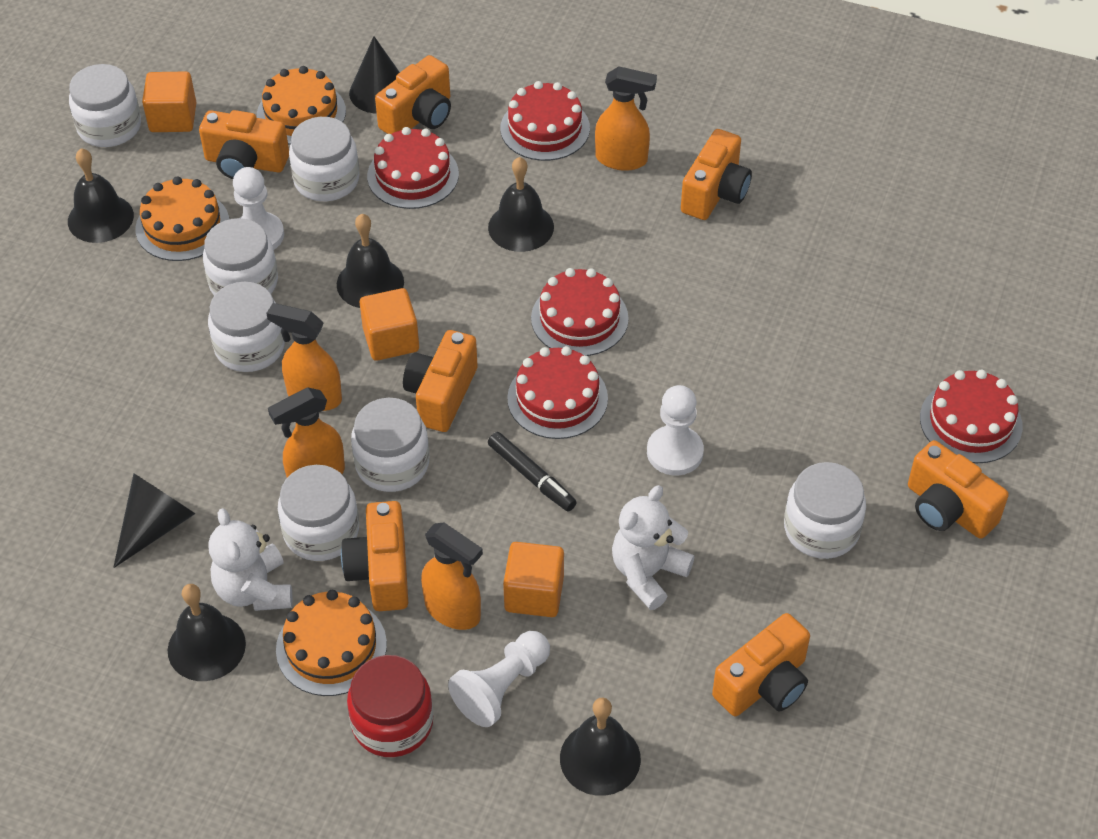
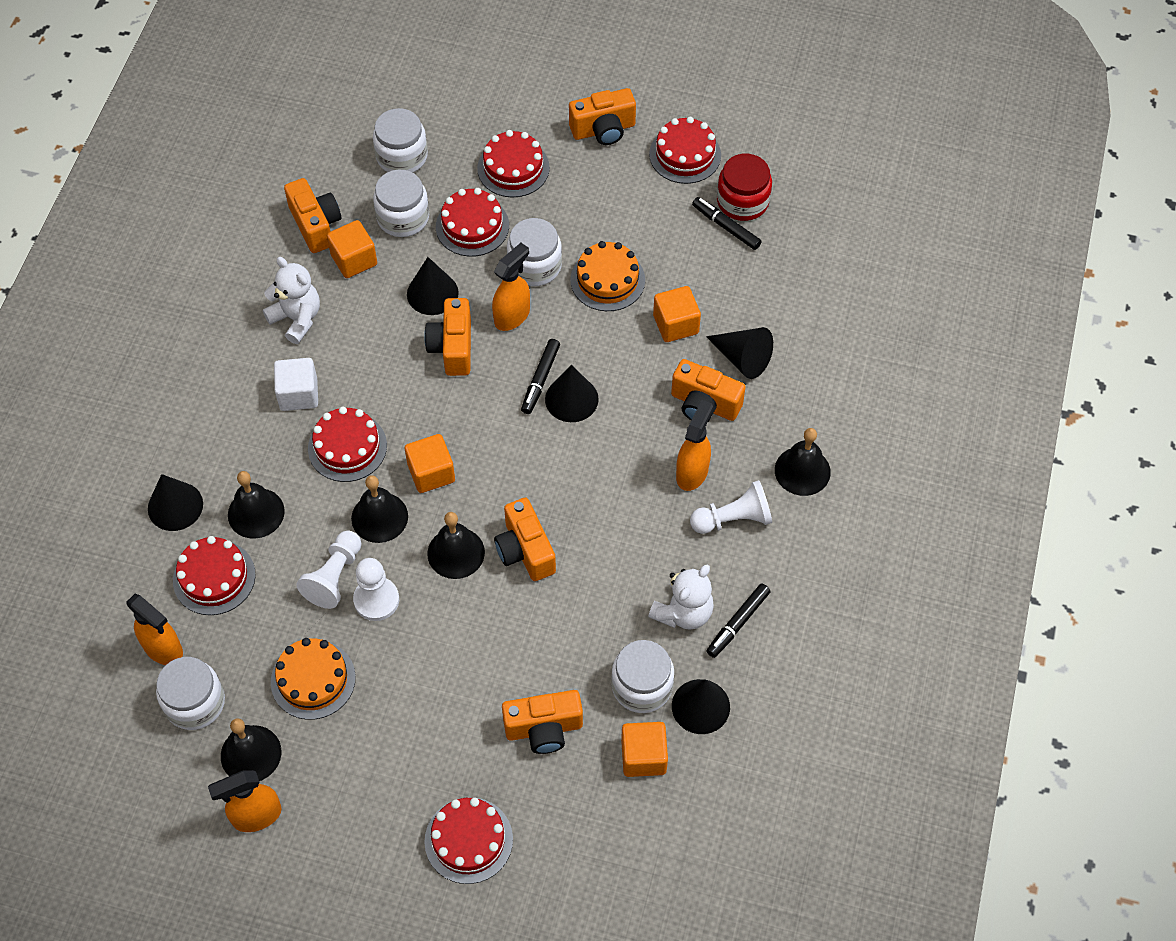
black cone: 2 -> 5
black marker: 1 -> 3
orange cake: 3 -> 2
orange camera: 7 -> 6
orange cube: 3 -> 4
red cake: 5 -> 6
white cube: 0 -> 1
white jar: 7 -> 5

